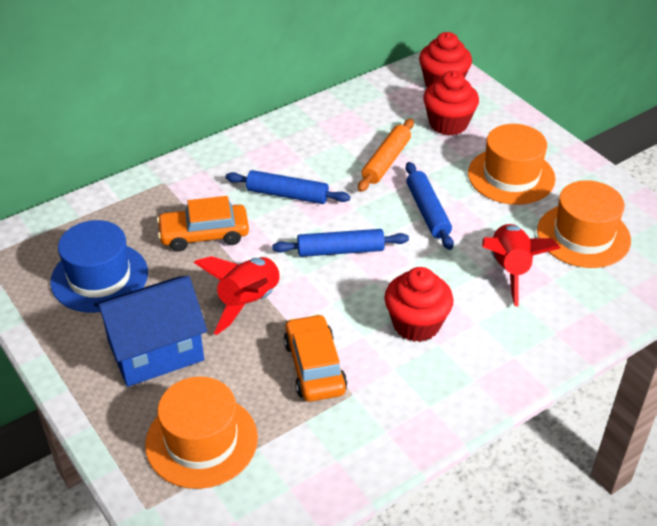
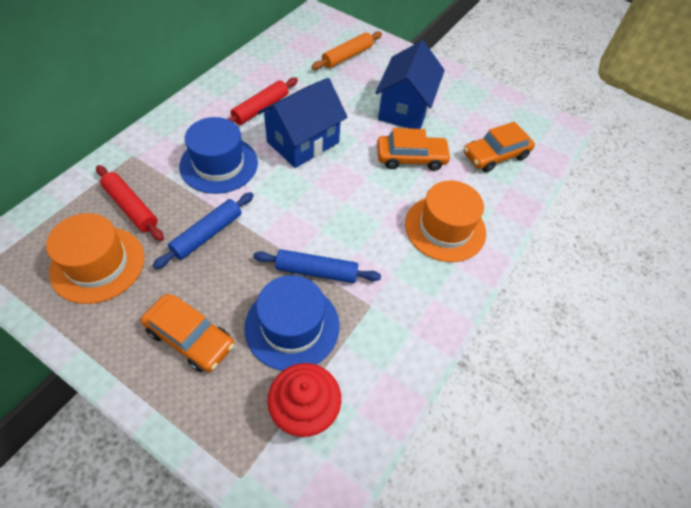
blue hat: 1 -> 2
blue house: 1 -> 2
blue rolling pin: 3 -> 2
orange car: 2 -> 3
orange hat: 3 -> 2
red cupcake: 3 -> 1
red rocket: 2 -> 0
red rolling pin: 0 -> 2

